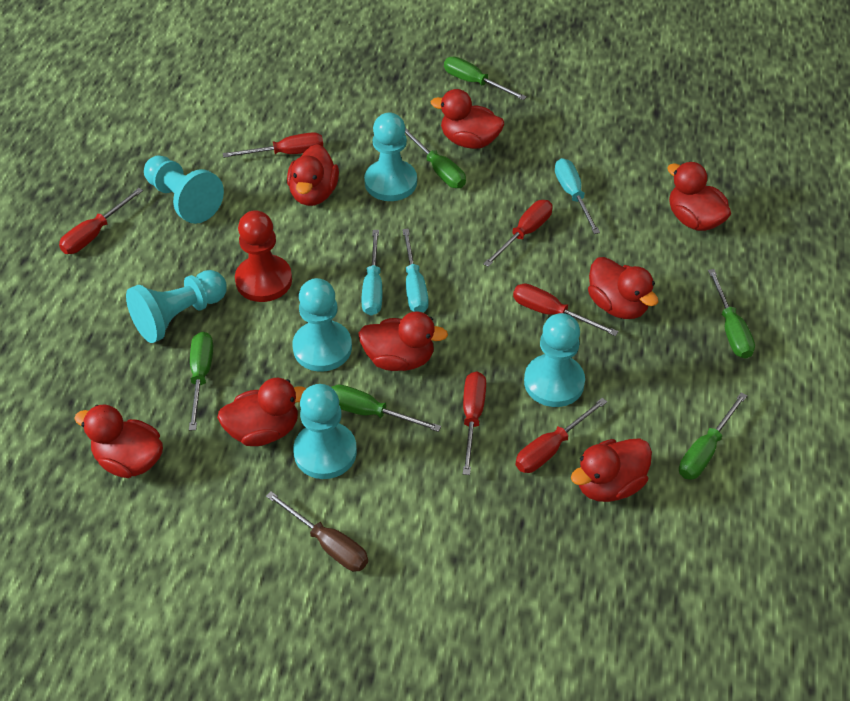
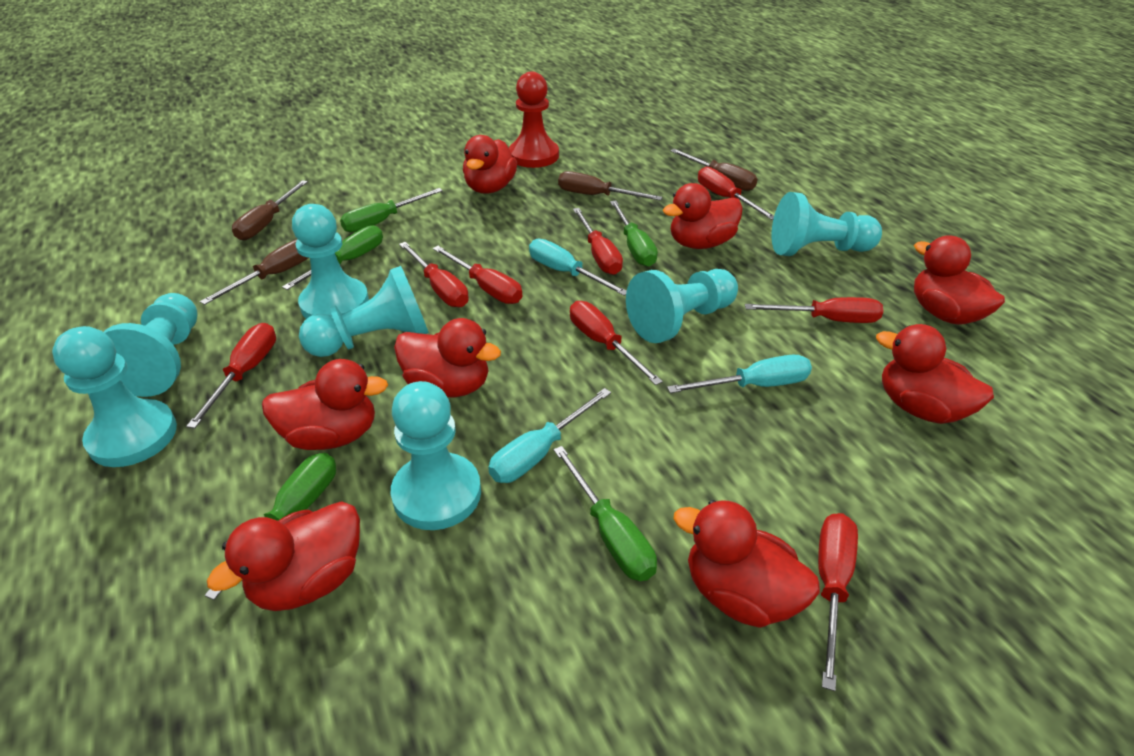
brown screwdriver: 1 -> 4
green screwdriver: 6 -> 5
red screwdriver: 6 -> 8
turquoise pawn: 6 -> 7

